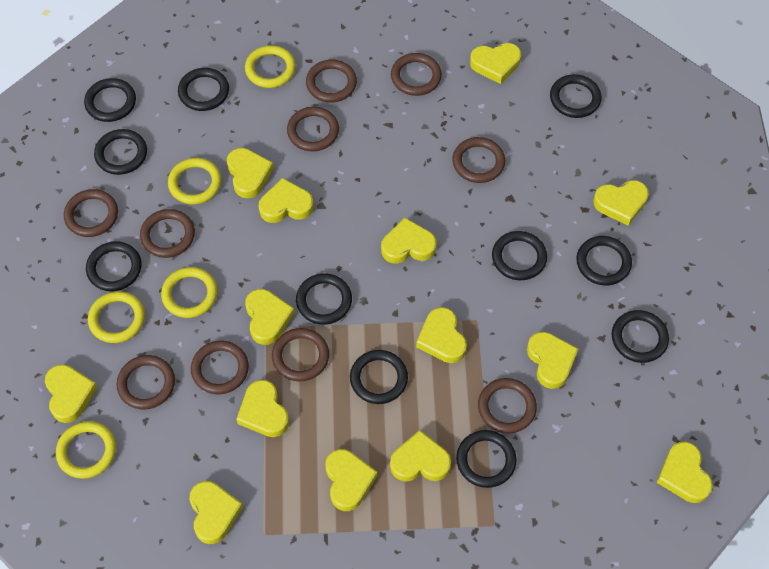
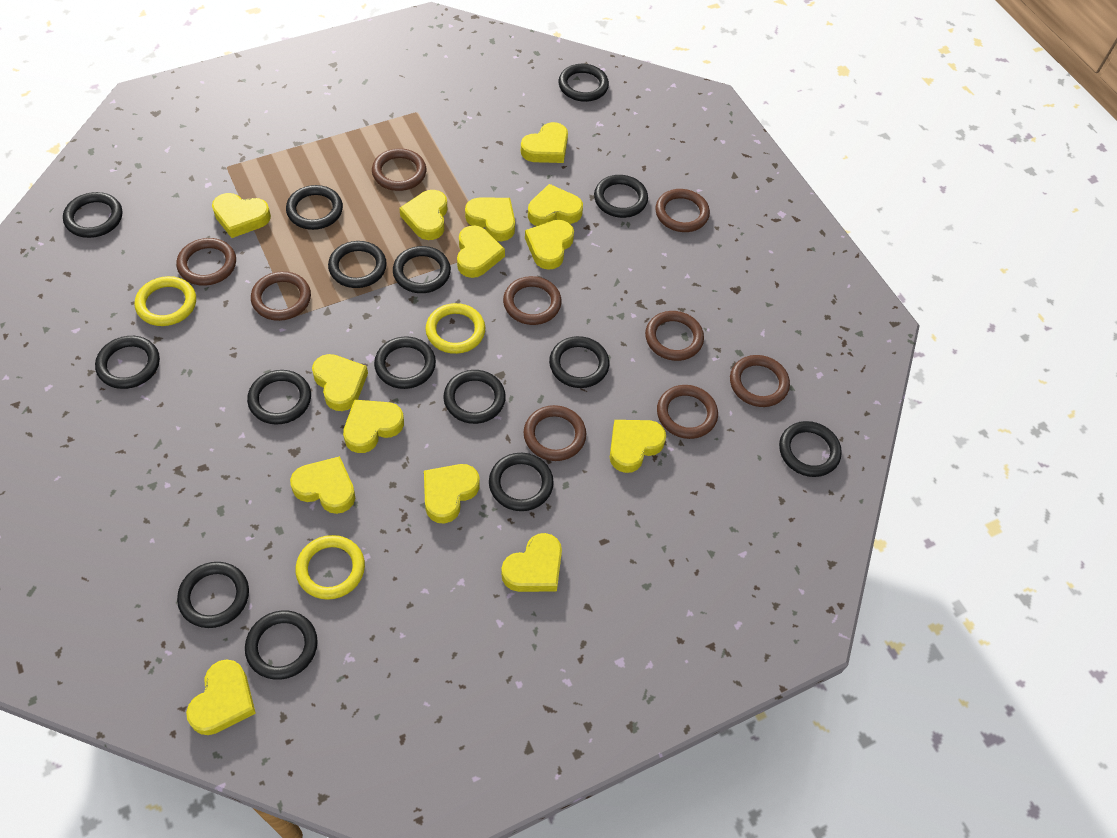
black ring: 11 -> 15
brown ring: 10 -> 9
yellow ring: 5 -> 3

